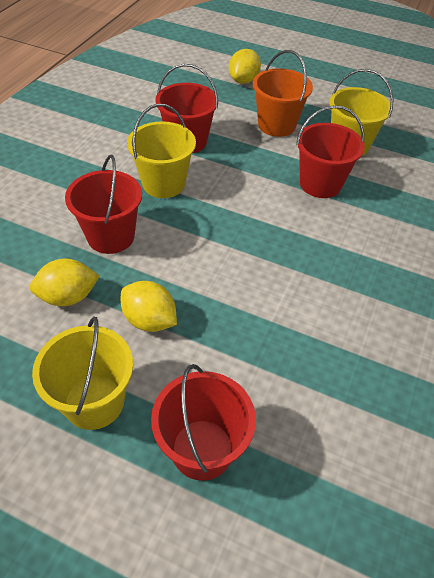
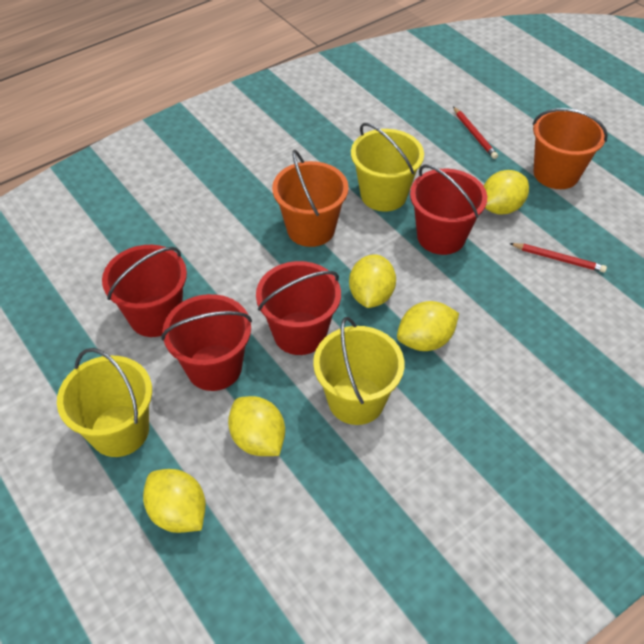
orange bucket: 1 -> 2
red pencil: 0 -> 2
yellow lemon: 3 -> 5

